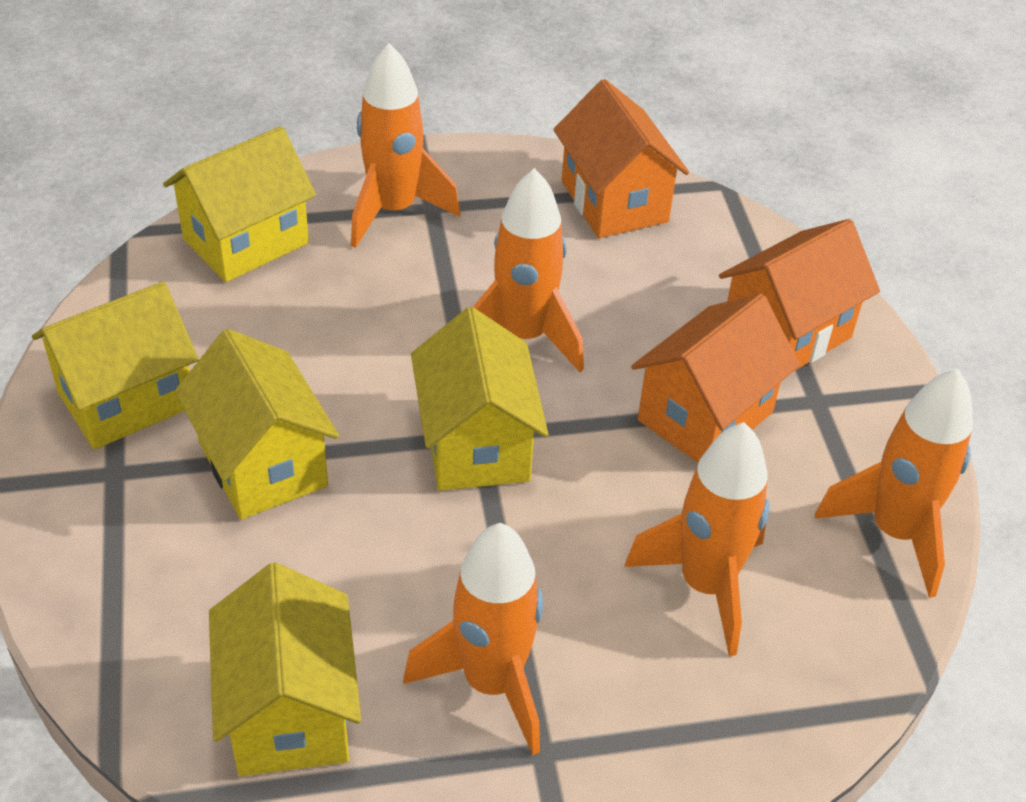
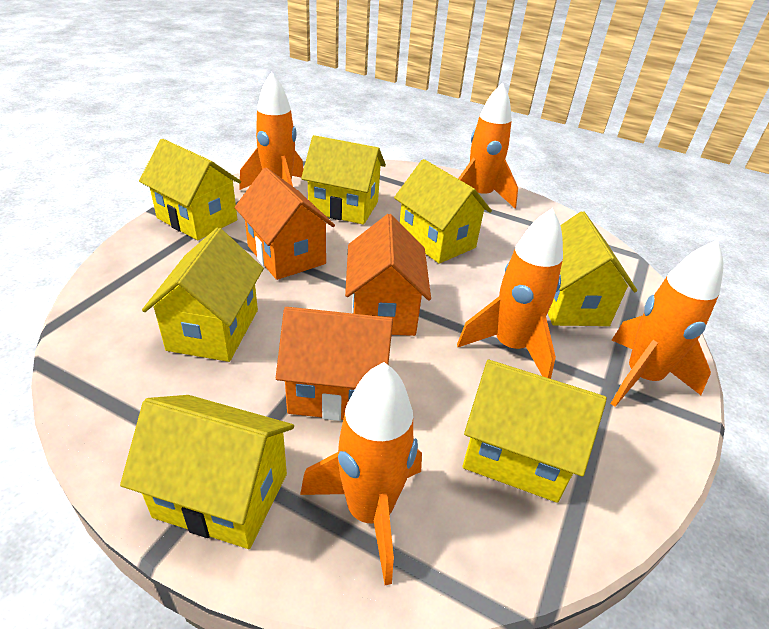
yellow house: 5 -> 7

